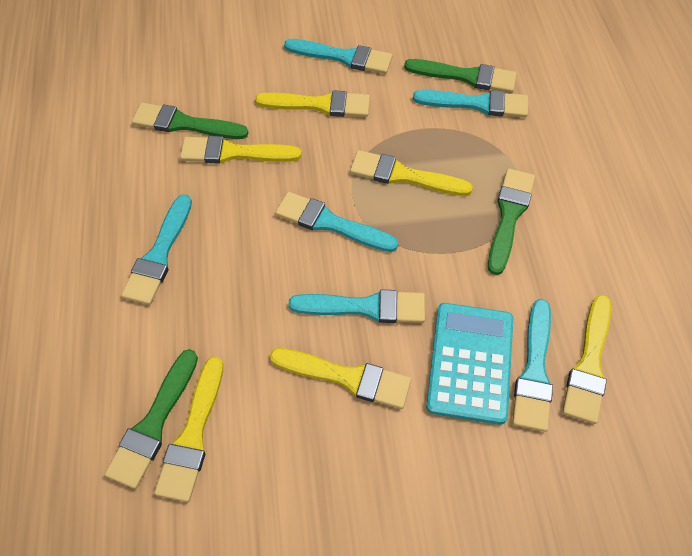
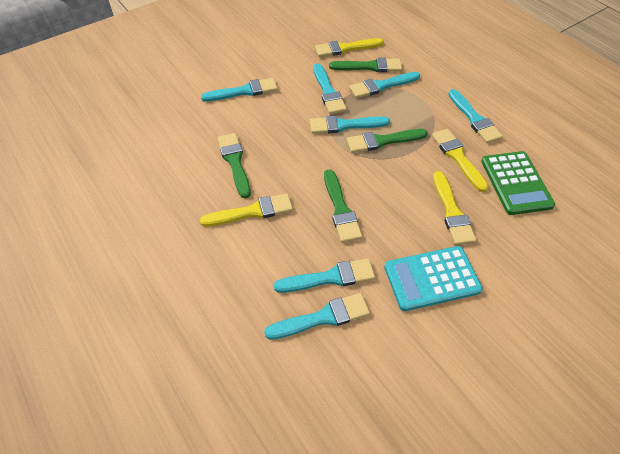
green calculator: 0 -> 1
turquoise brush: 6 -> 7
yellow brush: 6 -> 4

